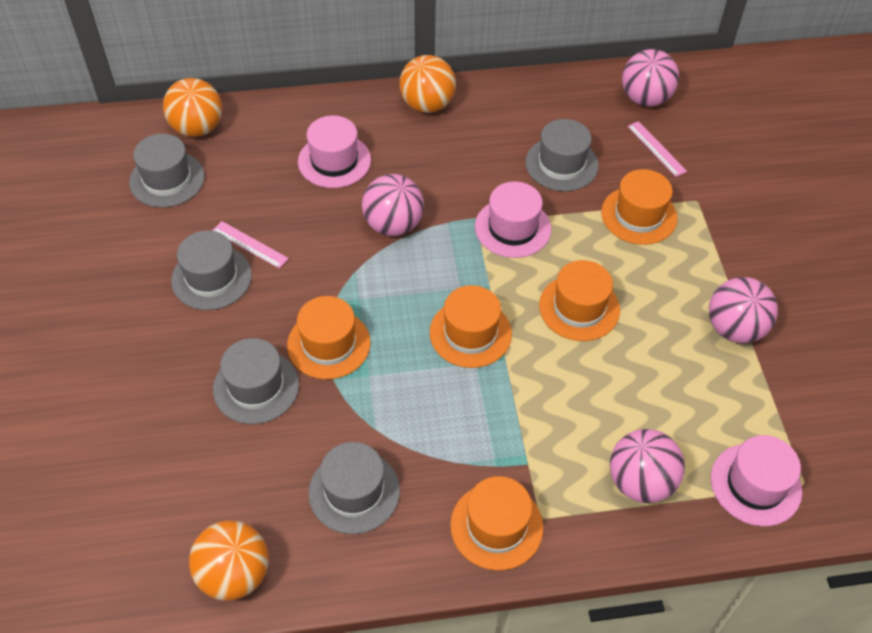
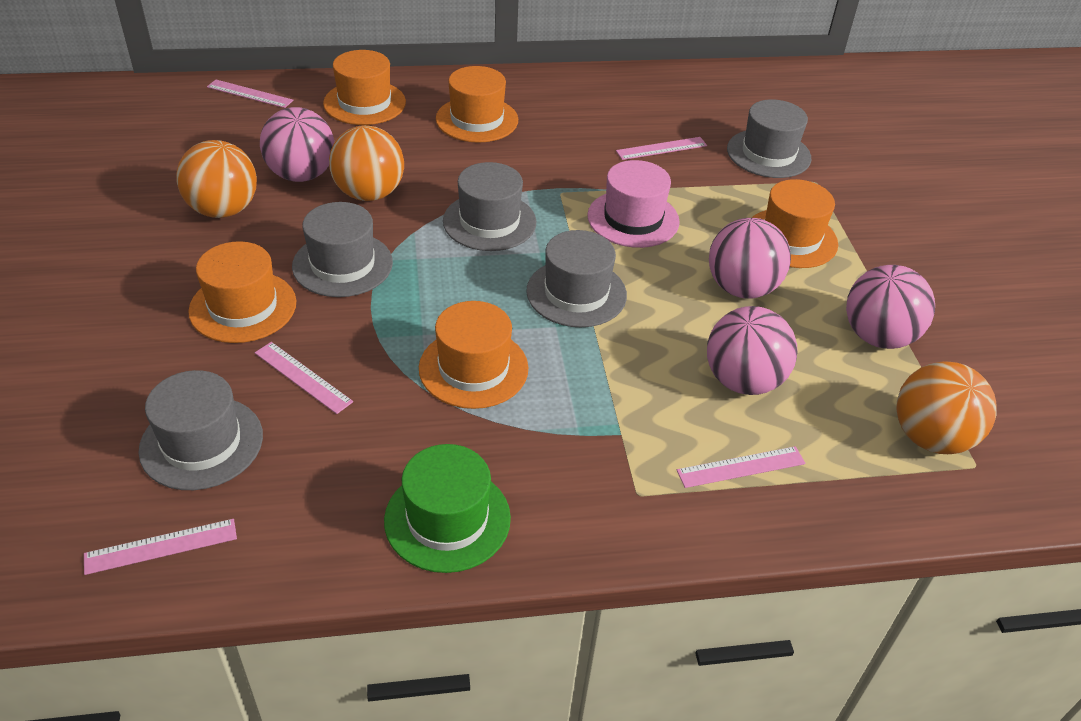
green hat: 0 -> 1
pink hat: 3 -> 1
pink ruler: 2 -> 5

